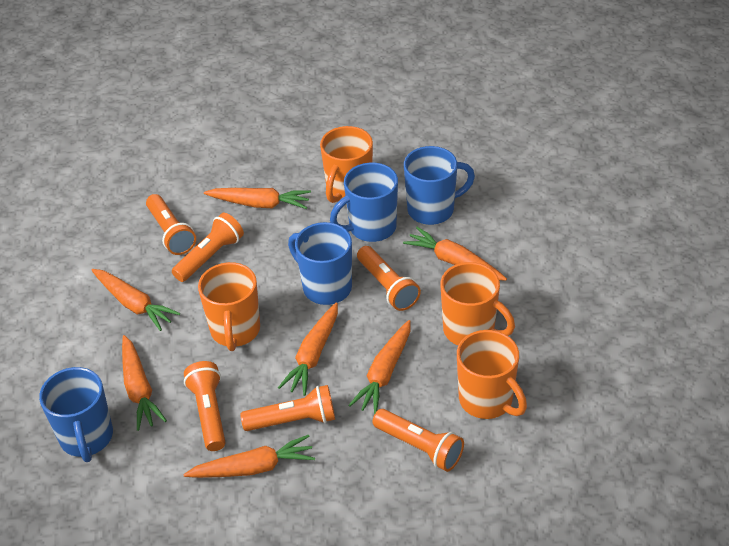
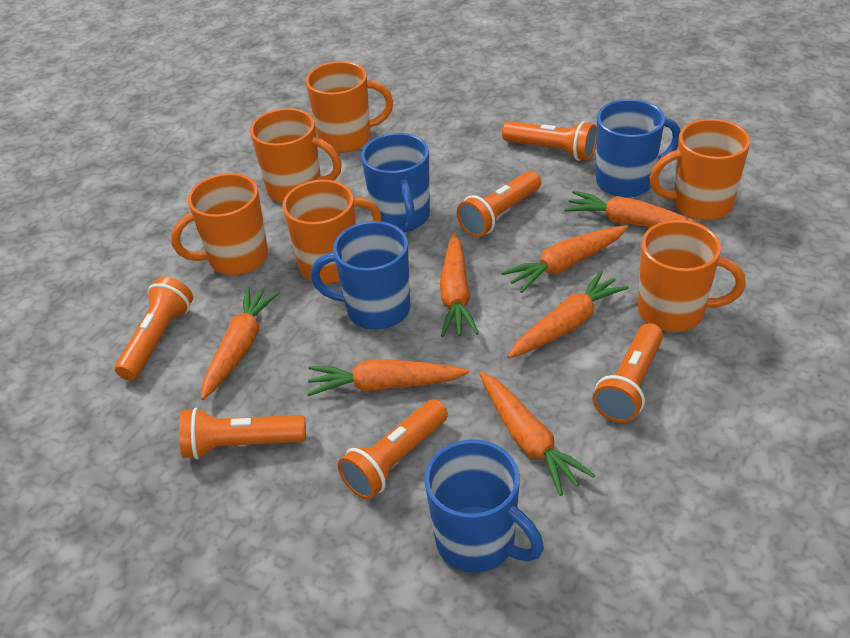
orange mug: 4 -> 6

